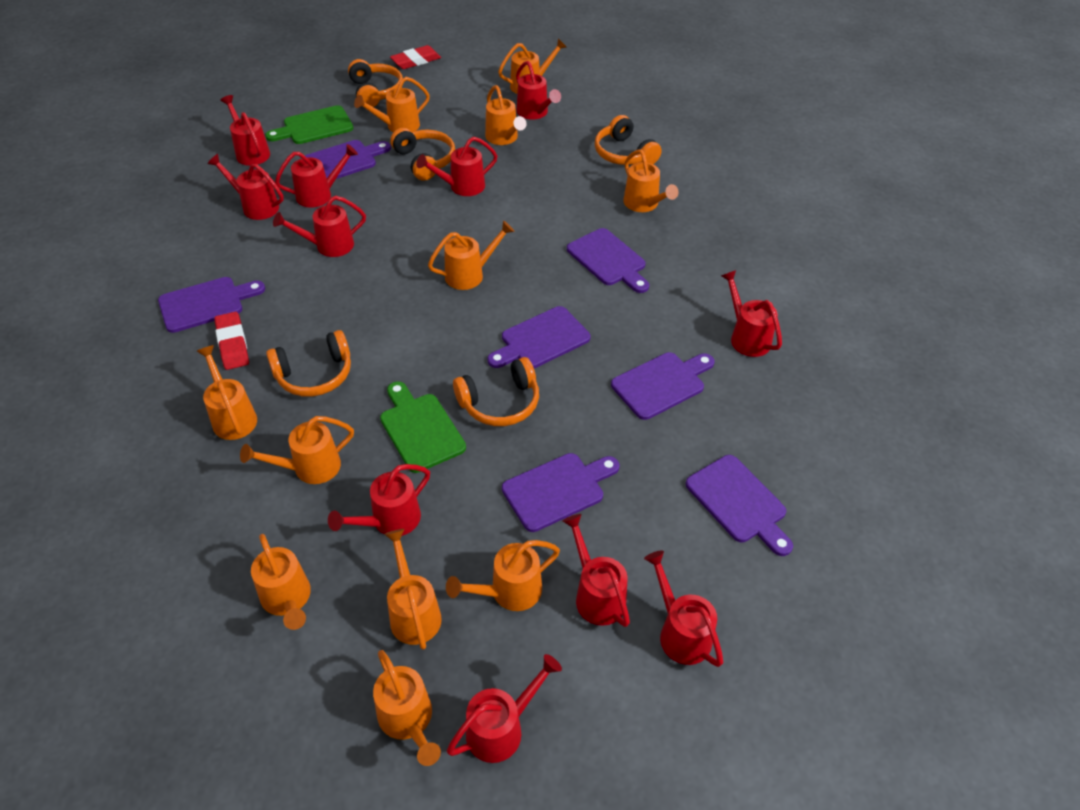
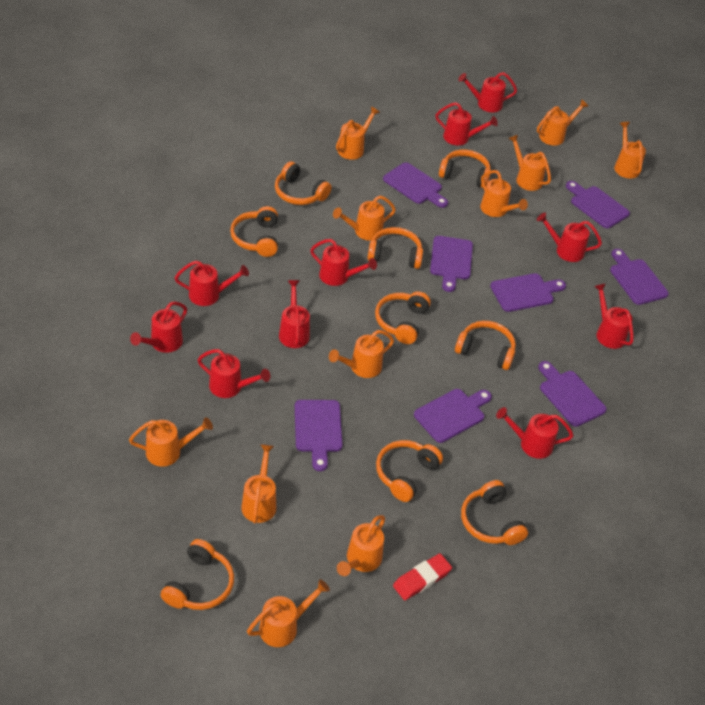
green cutting board: 2 -> 0
orange headphones: 5 -> 9
purple cutting board: 7 -> 8
red eraser: 2 -> 1
red watering can: 11 -> 10

